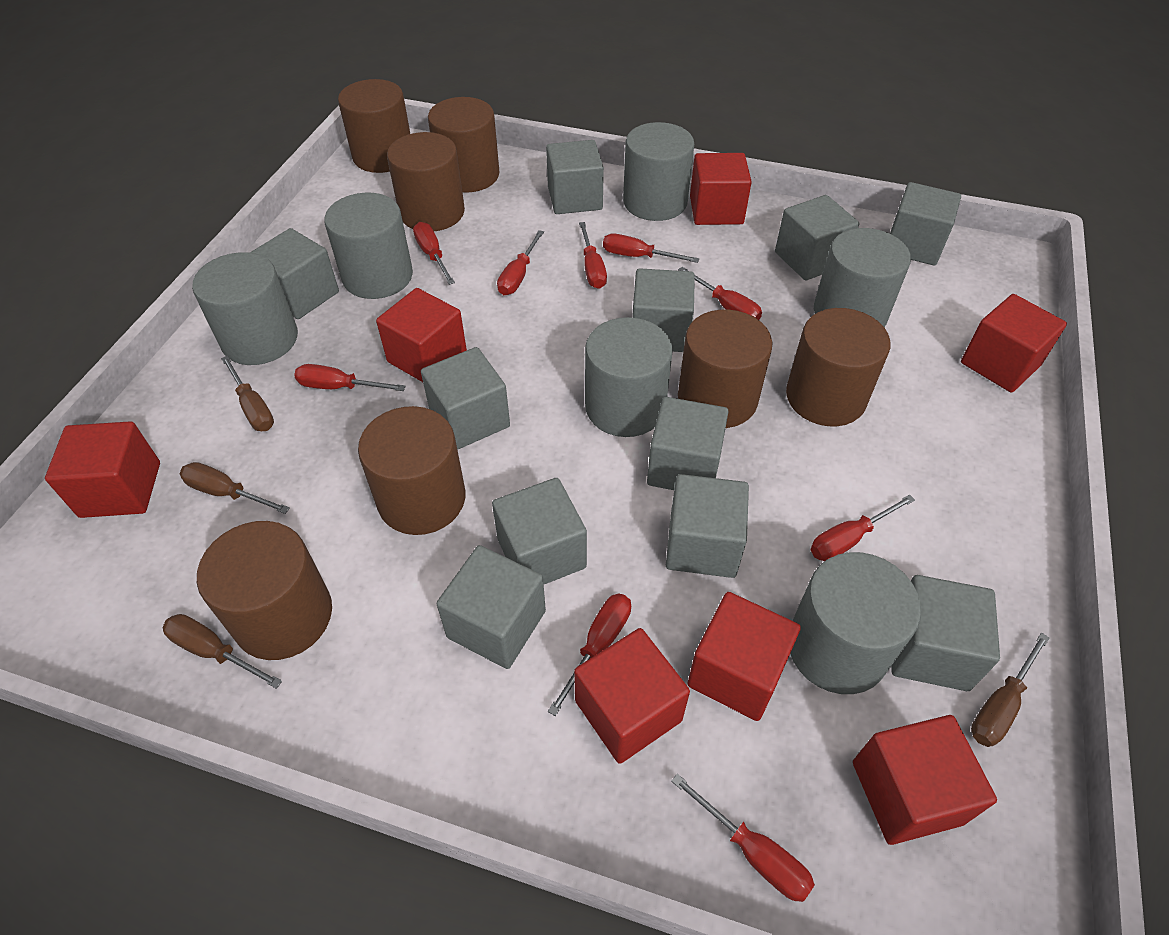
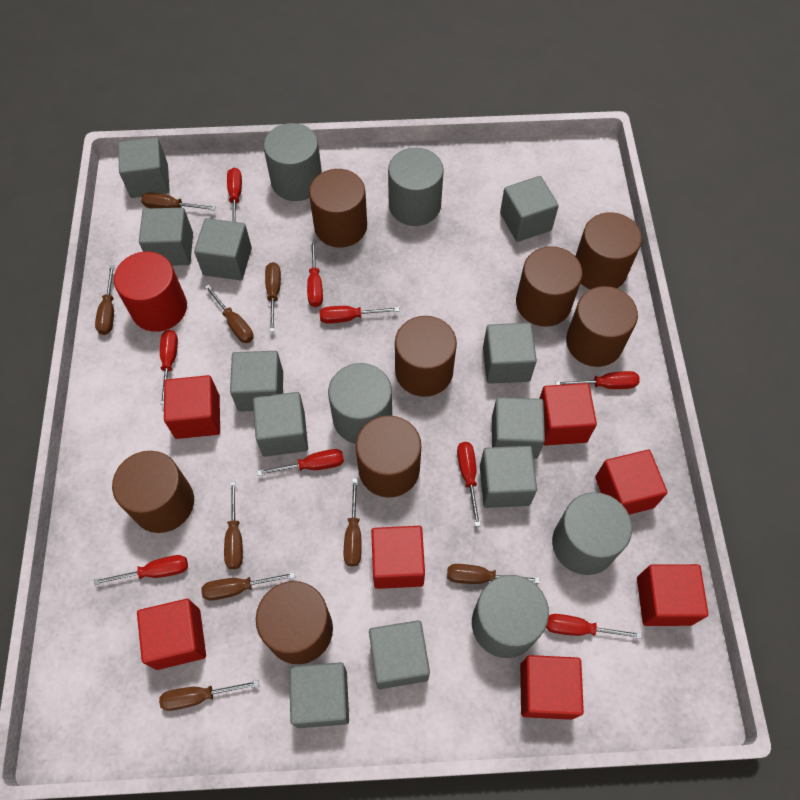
brown cylinder: 7 -> 8
brown screwdriver: 4 -> 9
grey cylinder: 6 -> 5
red cylinder: 0 -> 1

